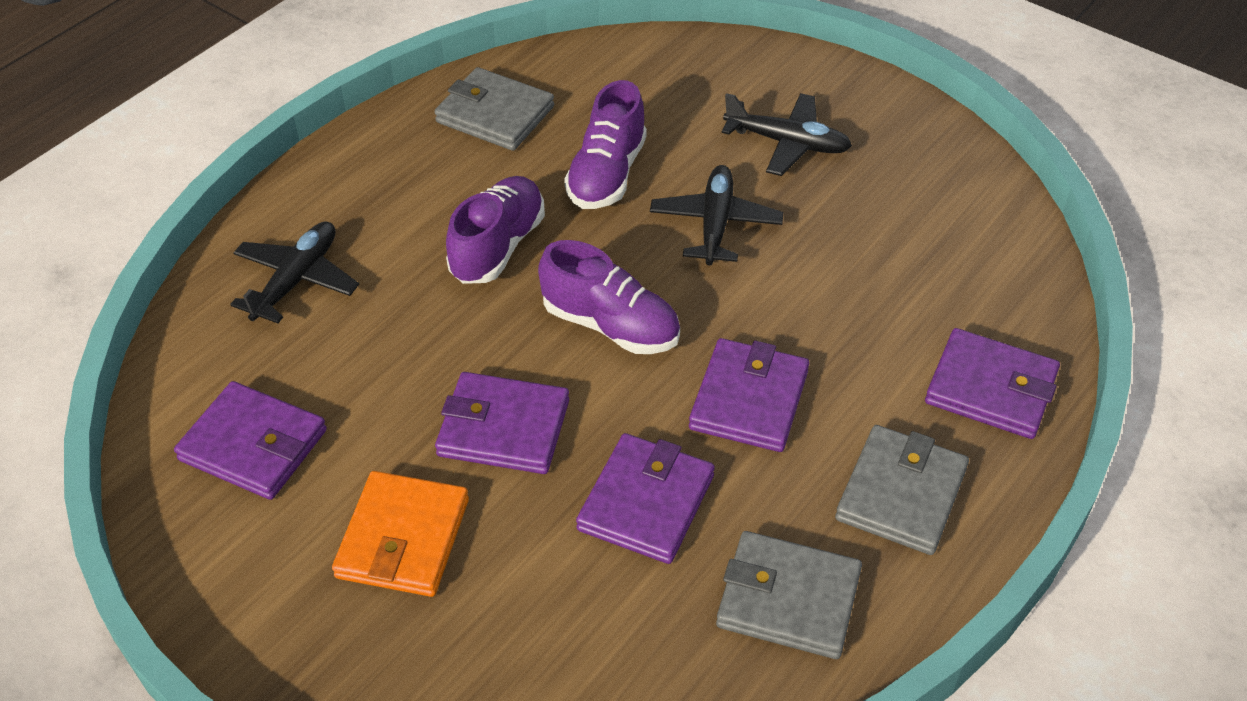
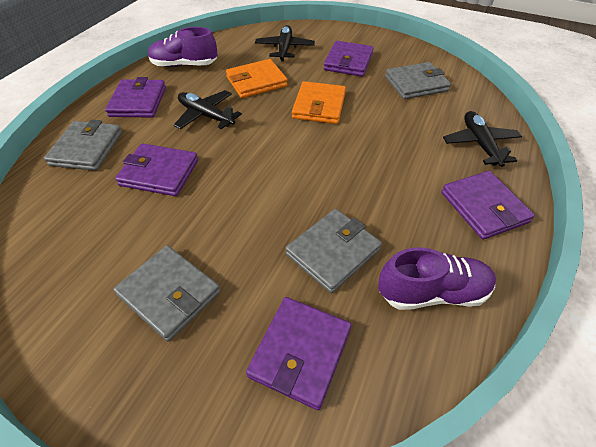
grey wallet: 3 -> 4
orange wallet: 1 -> 2
purple shoe: 3 -> 2

